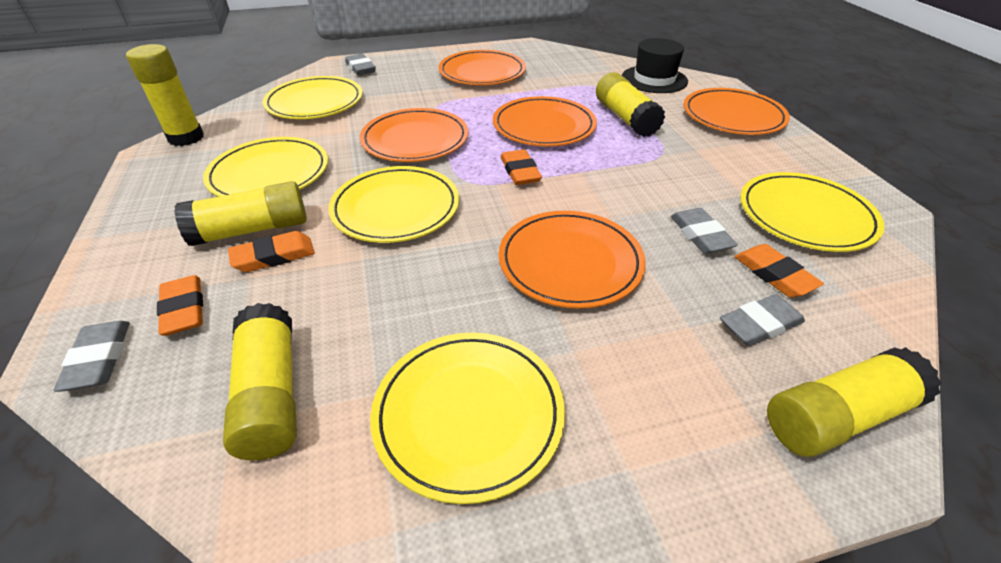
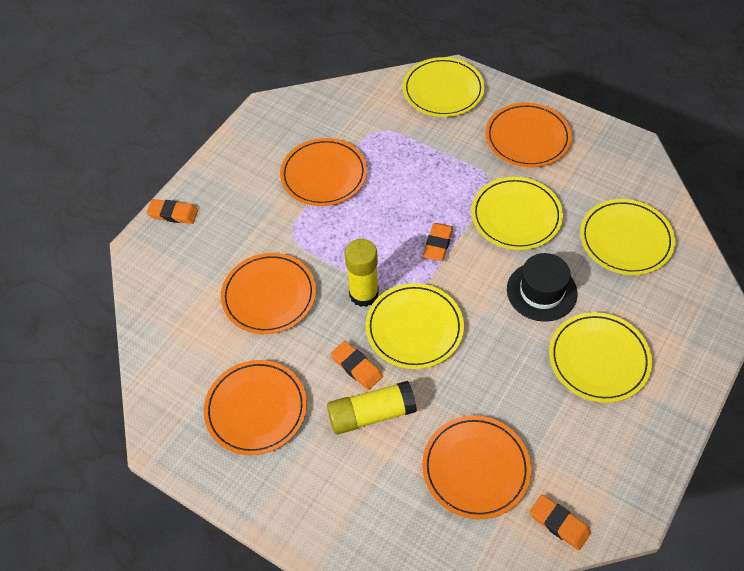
grey eraser: 4 -> 0
yellow glue stick: 5 -> 2

